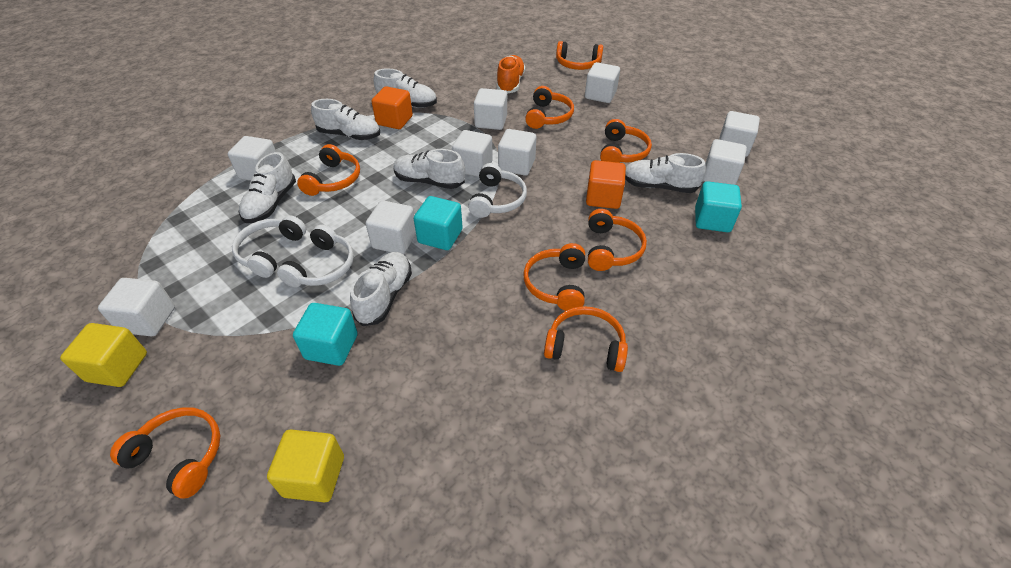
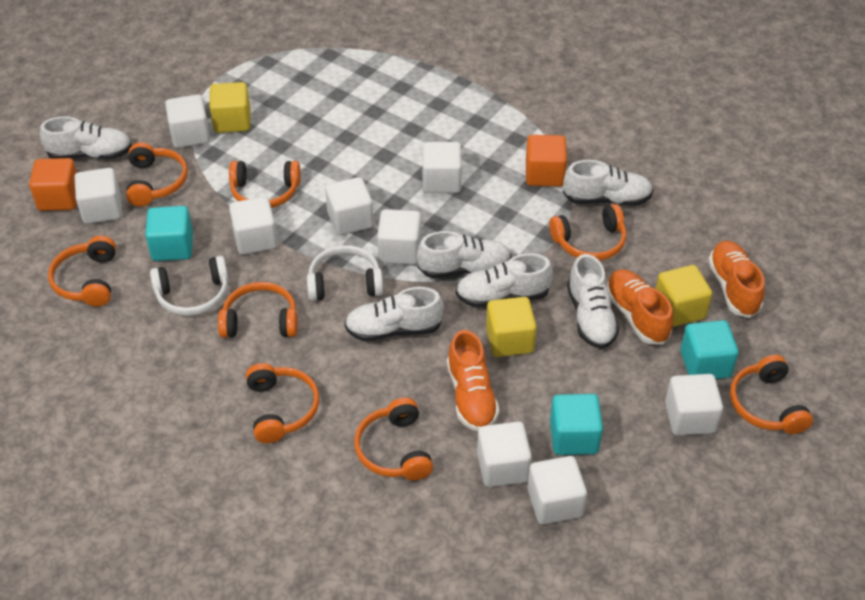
orange shoe: 1 -> 3
white headphones: 3 -> 2
yellow cube: 2 -> 3

